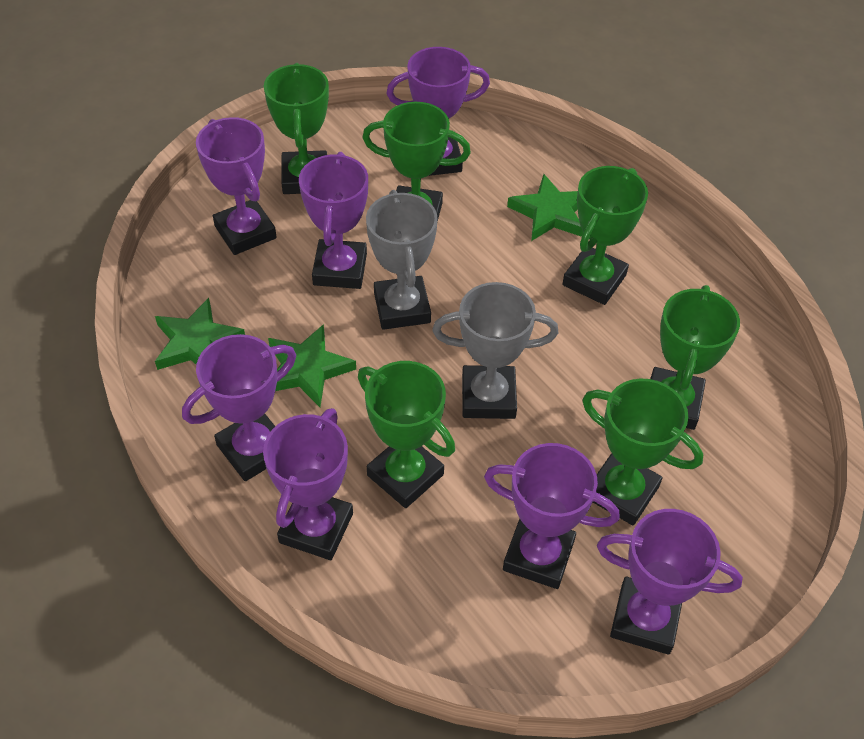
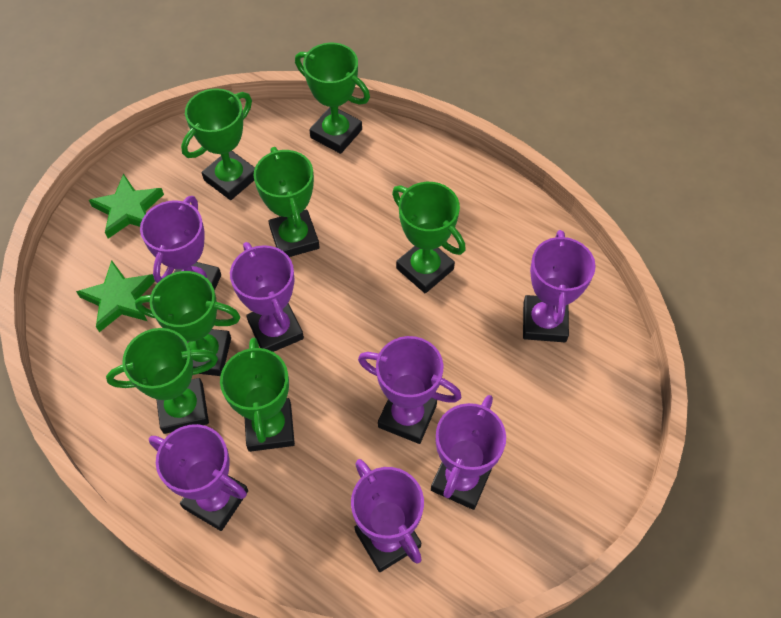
green star: 3 -> 2
green trophy: 6 -> 7
grey trophy: 2 -> 0

